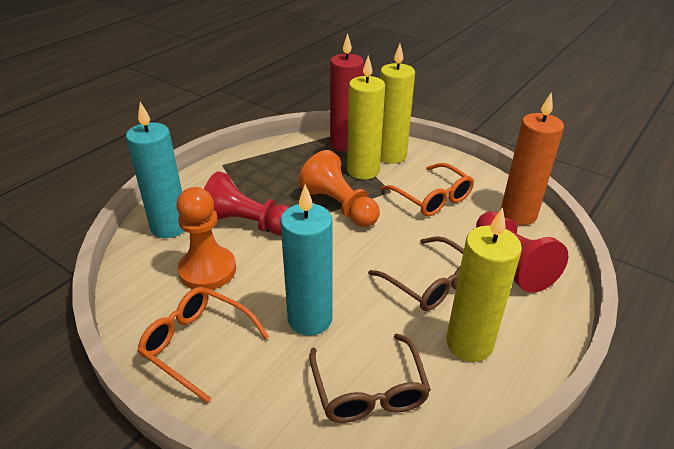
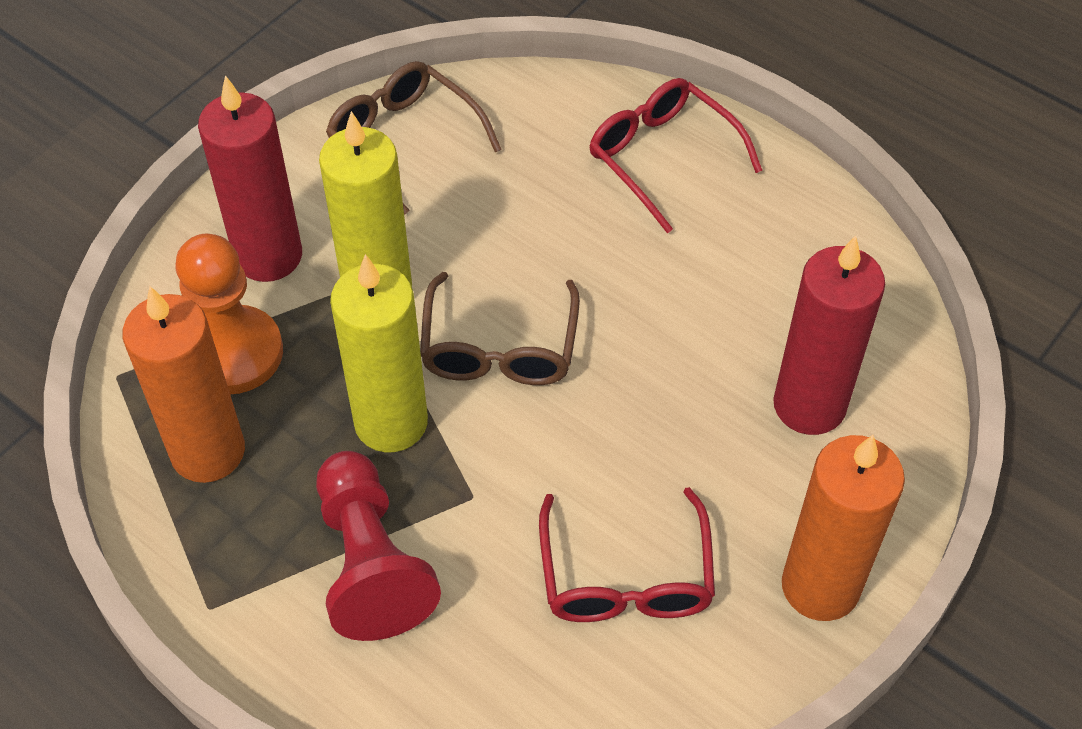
orange candle: 1 -> 2
orange glasses: 2 -> 0
orange pawn: 2 -> 1
red candle: 1 -> 2
red glasses: 0 -> 2
red pawn: 2 -> 1
turquoise candle: 2 -> 0
yellow candle: 3 -> 2

